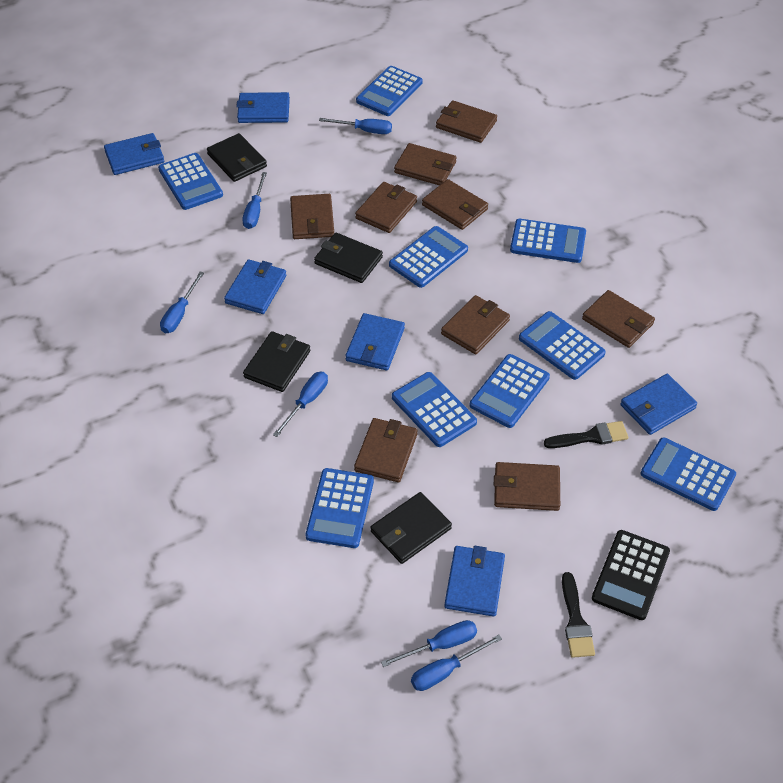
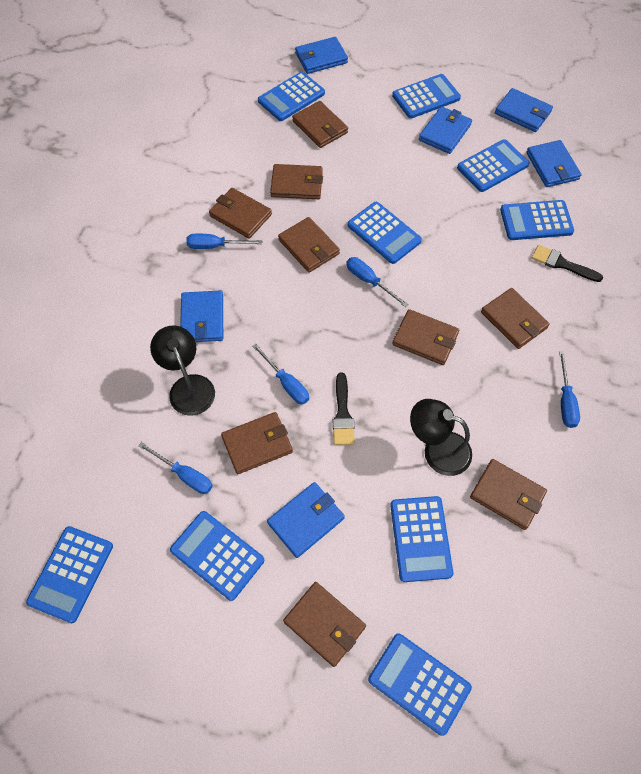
black calculator: 1 -> 0
black lamp: 0 -> 2
black wallet: 4 -> 0
blue screwdriver: 6 -> 5

